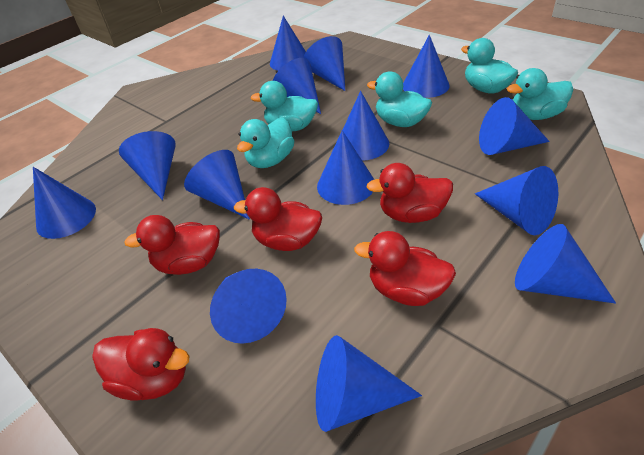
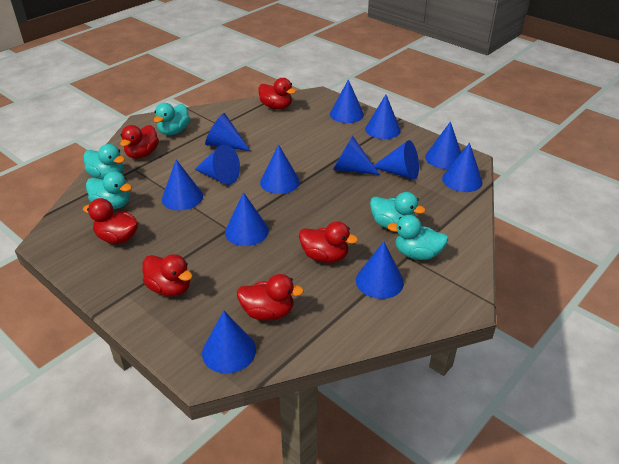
blue cone: 14 -> 13
red duck: 5 -> 6

